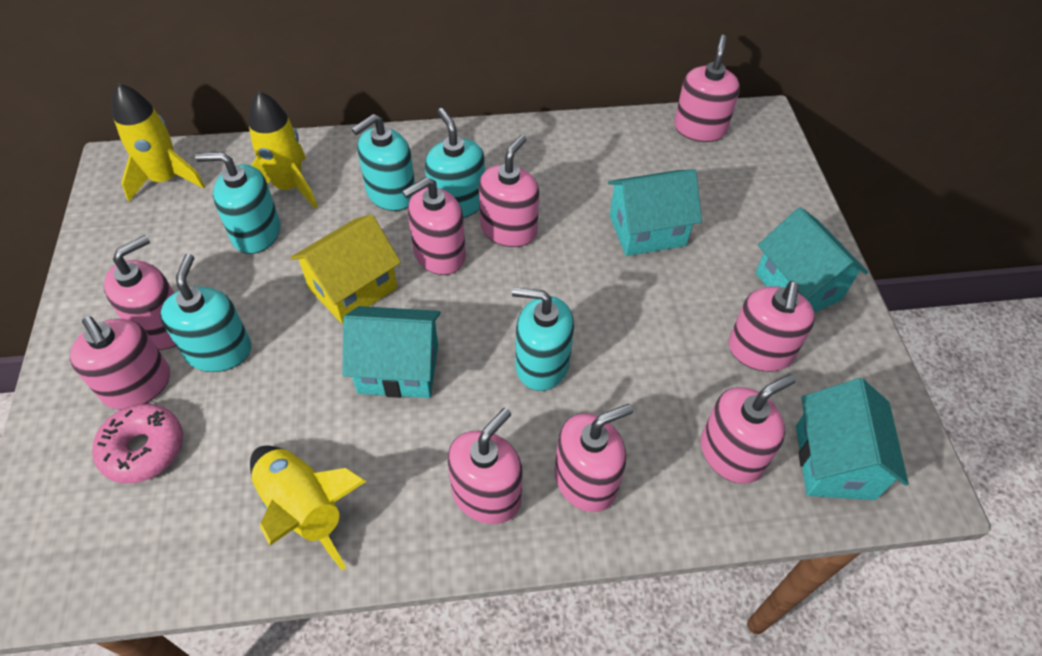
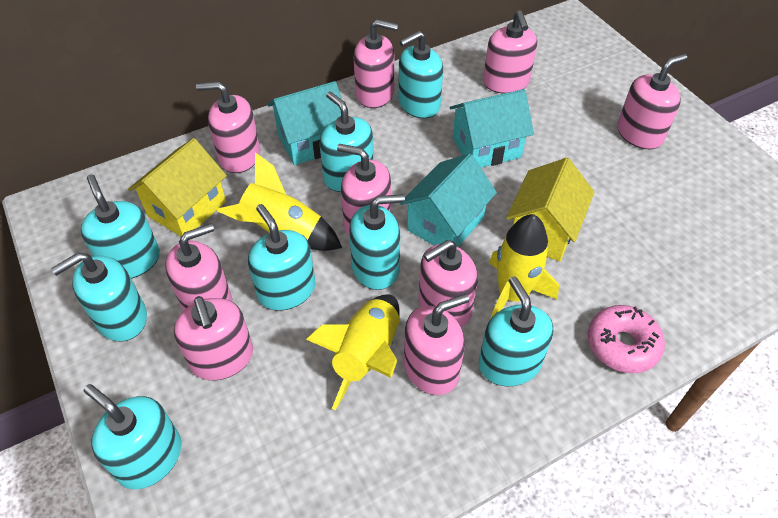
turquoise house: 4 -> 3
turquoise soap dispenser: 5 -> 8
yellow house: 1 -> 2

